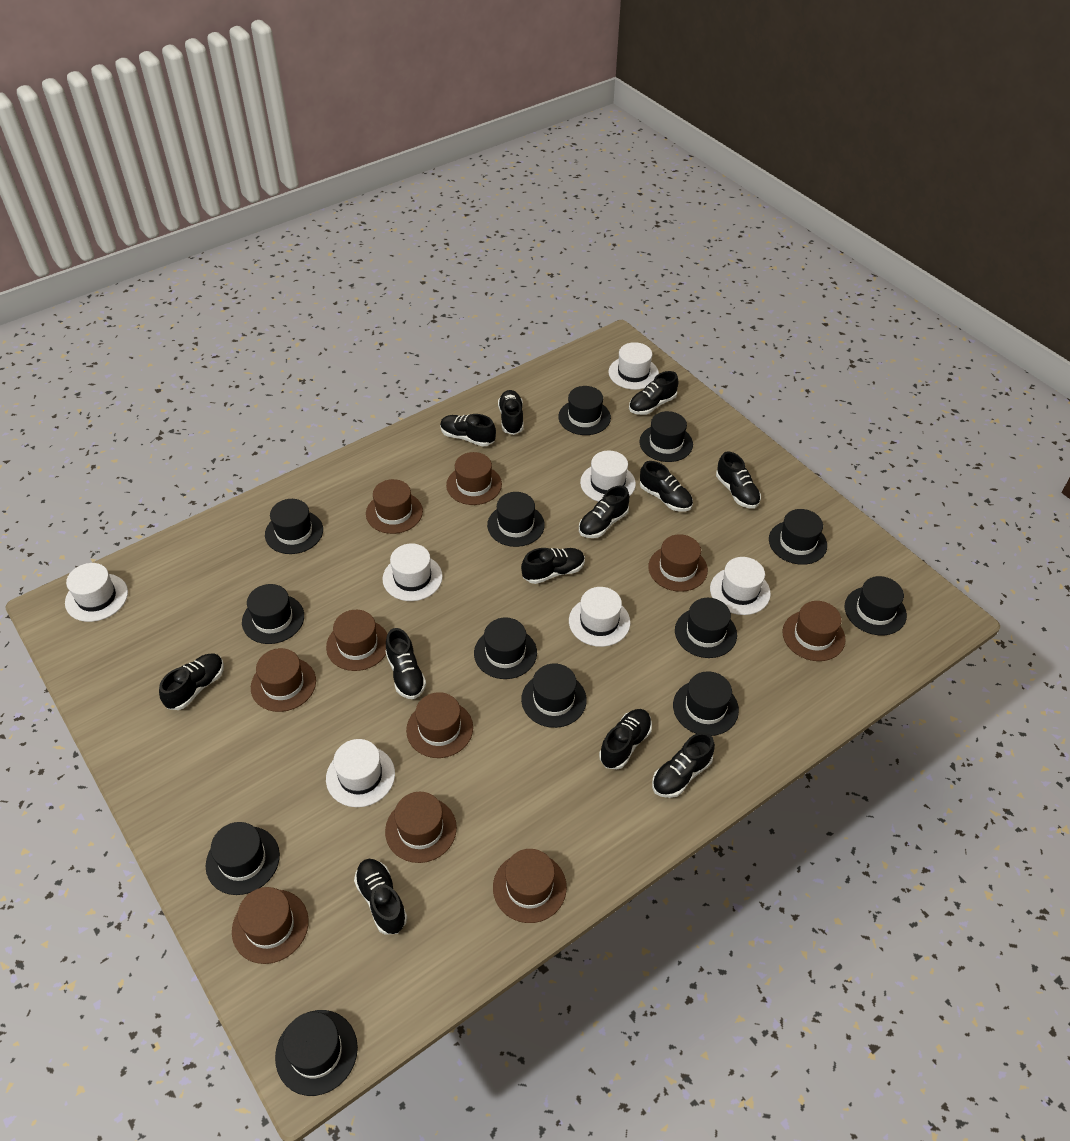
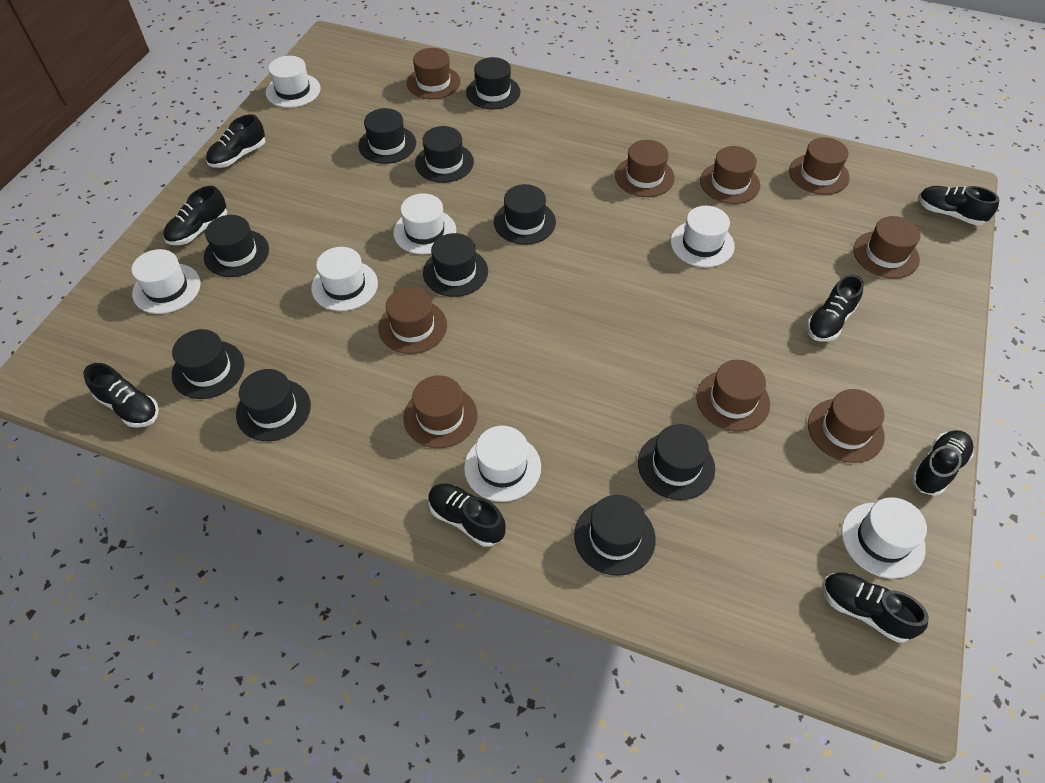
black hat: 13 -> 10
black shoe: 12 -> 8
brown hat: 10 -> 9

